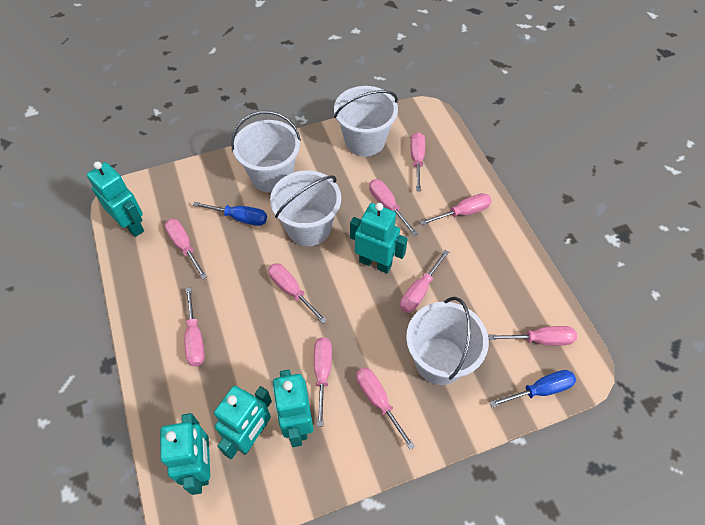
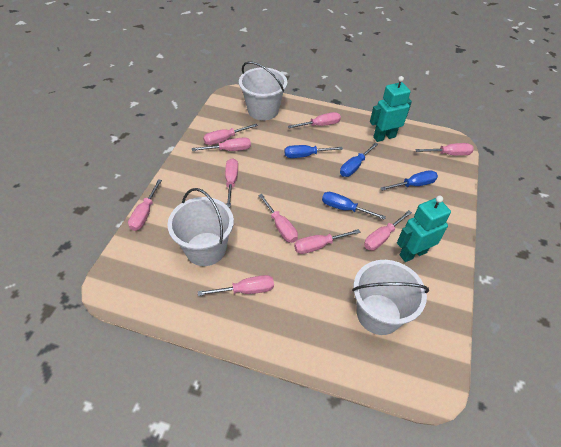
blue screwdriver: 2 -> 4
turquoise robot: 5 -> 2
white bucket: 4 -> 3

